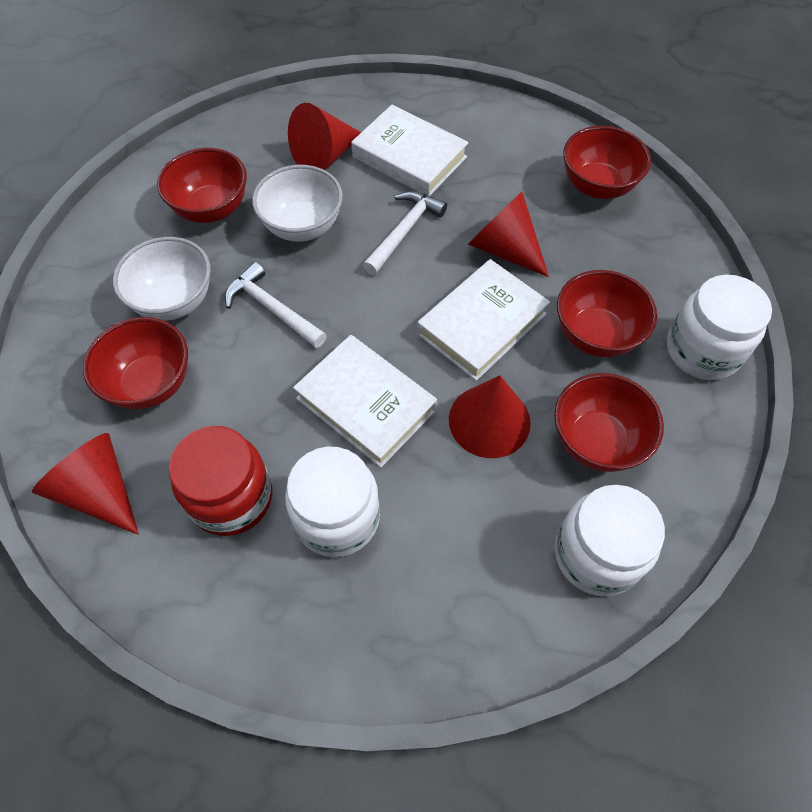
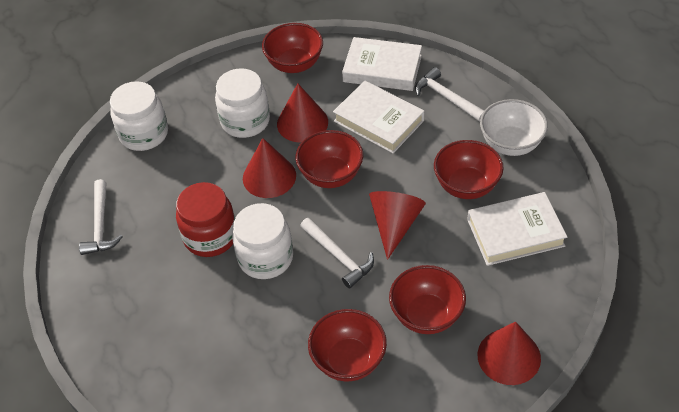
white bowl: 2 -> 1
white hammer: 2 -> 3

